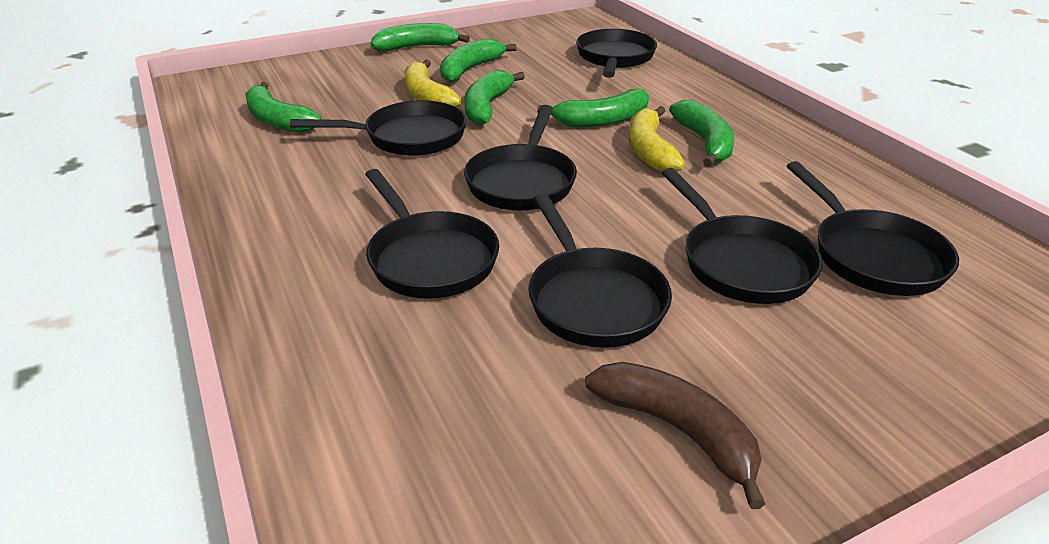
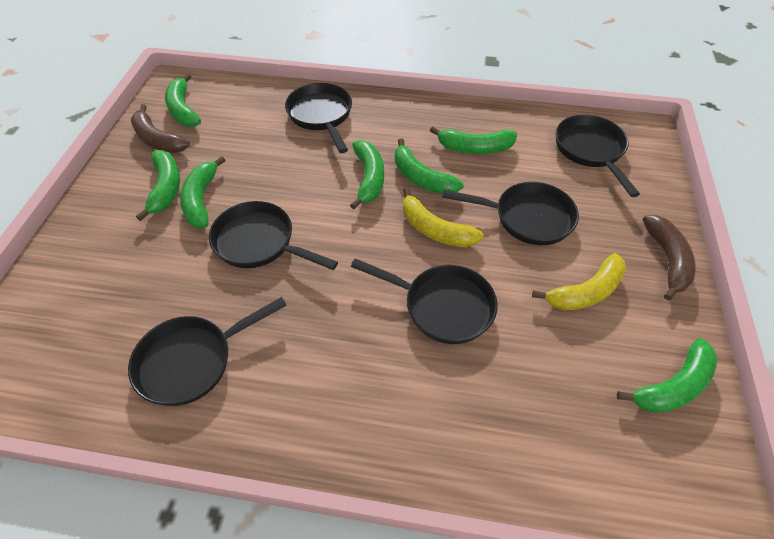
black pan: 7 -> 6
brown banana: 1 -> 2
green banana: 6 -> 7

